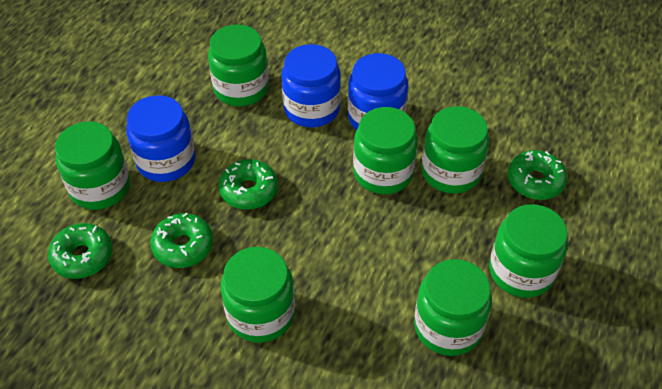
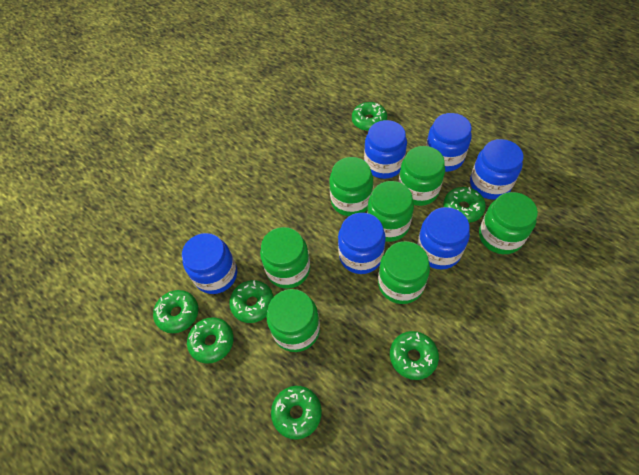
blue jar: 3 -> 6
green donut: 4 -> 7

